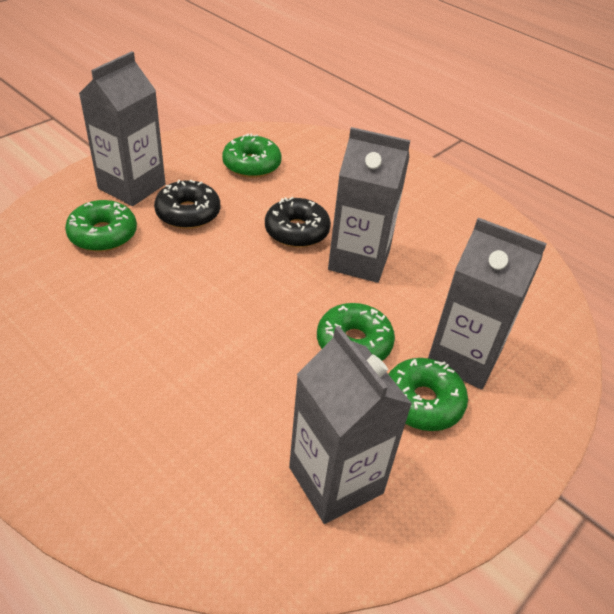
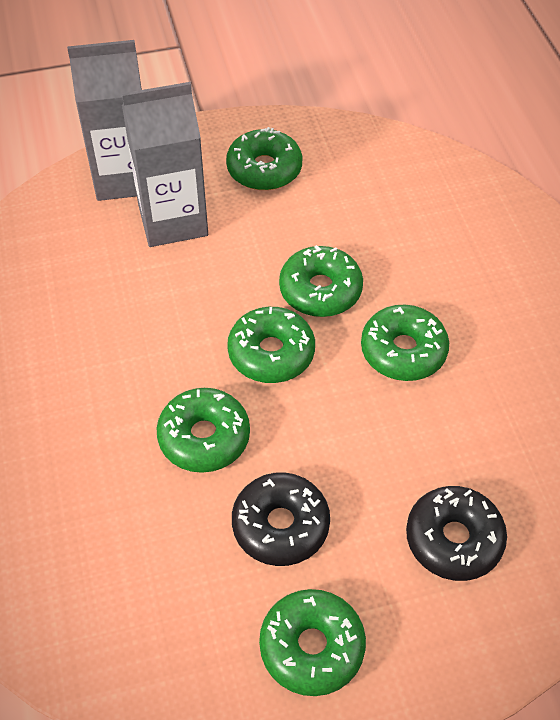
green donut: 4 -> 6
grey carton: 4 -> 2

